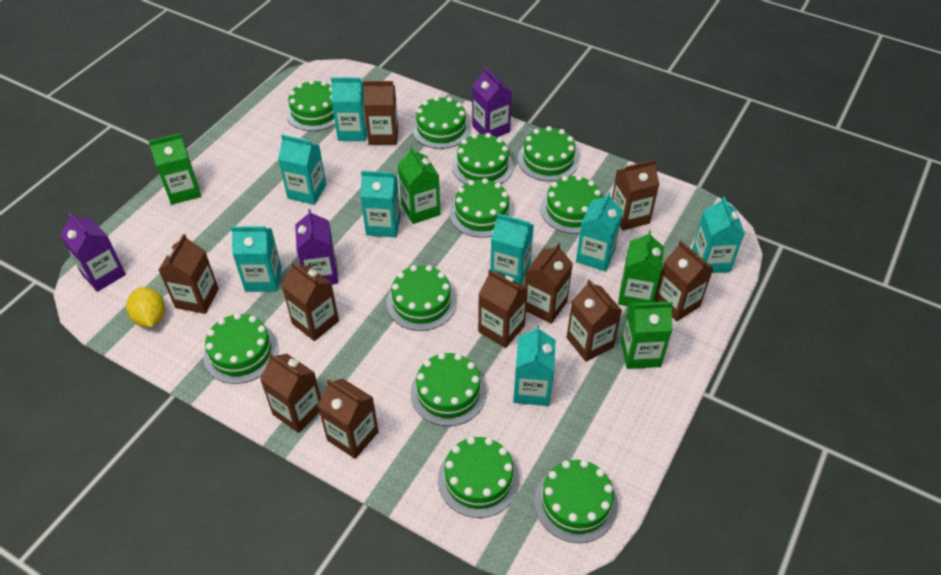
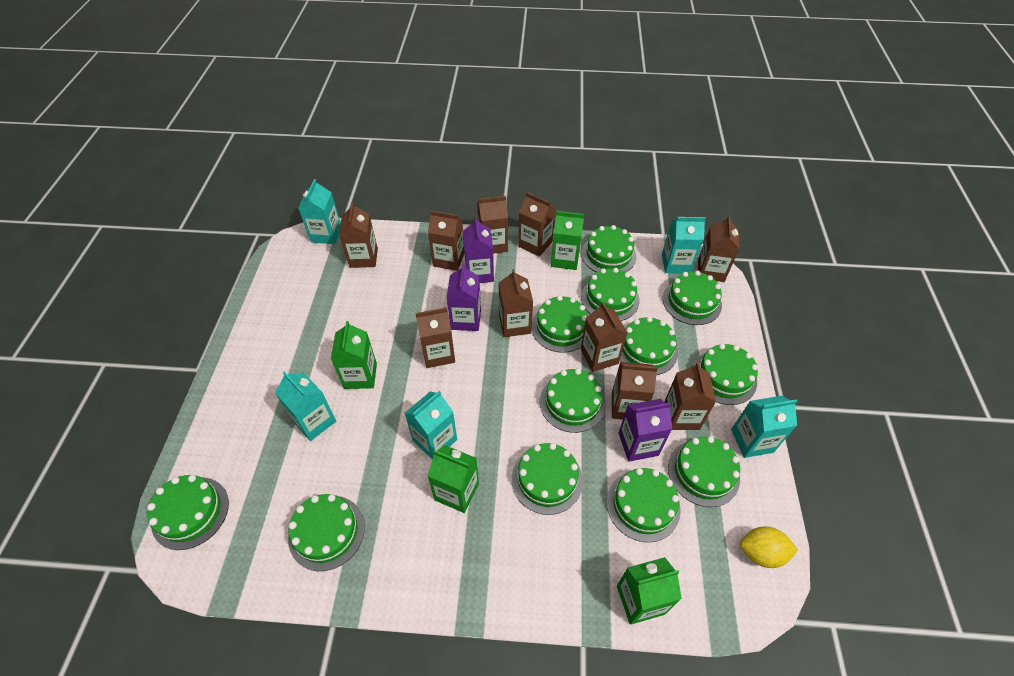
green cake: 11 -> 12
turquoise carton: 8 -> 5

